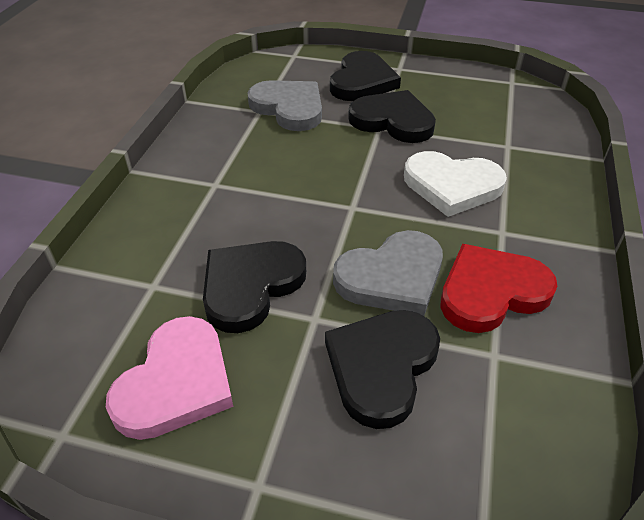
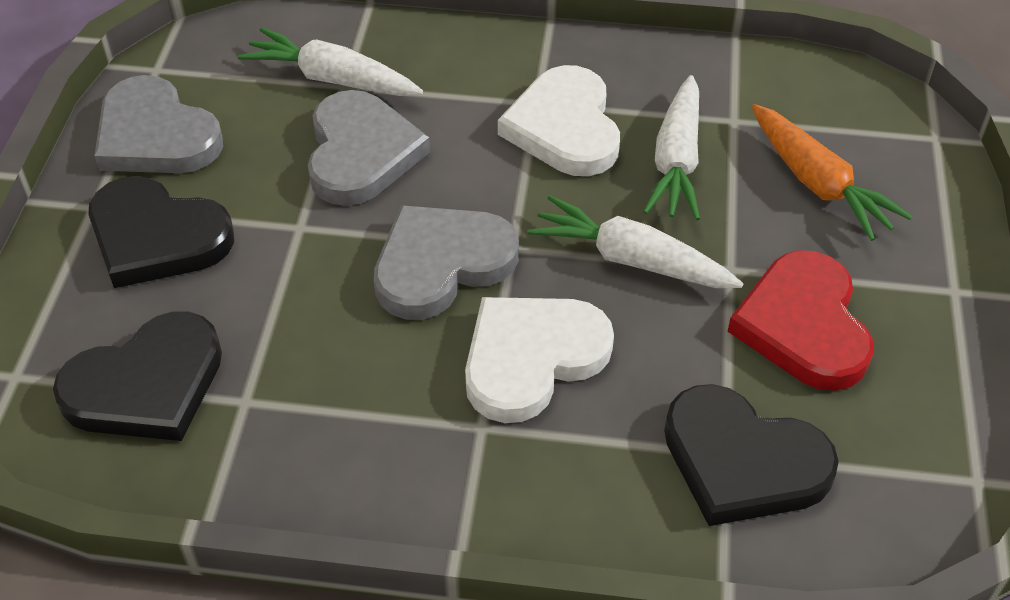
black heart: 4 -> 3
grey heart: 2 -> 3
orange carrot: 0 -> 1
pink heart: 1 -> 0
white carrot: 0 -> 3
white heart: 1 -> 2

